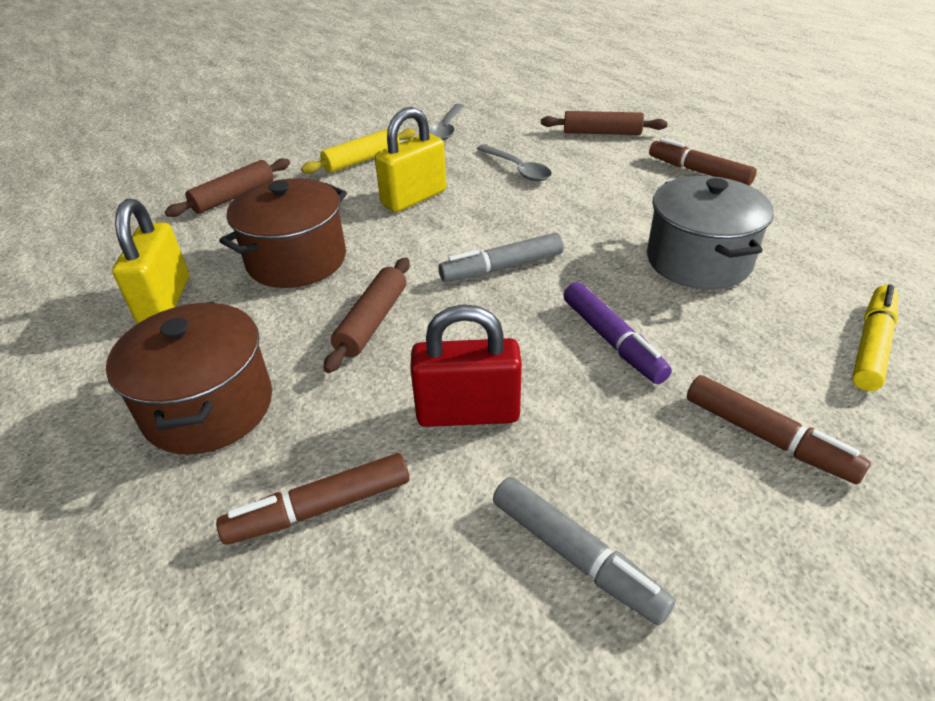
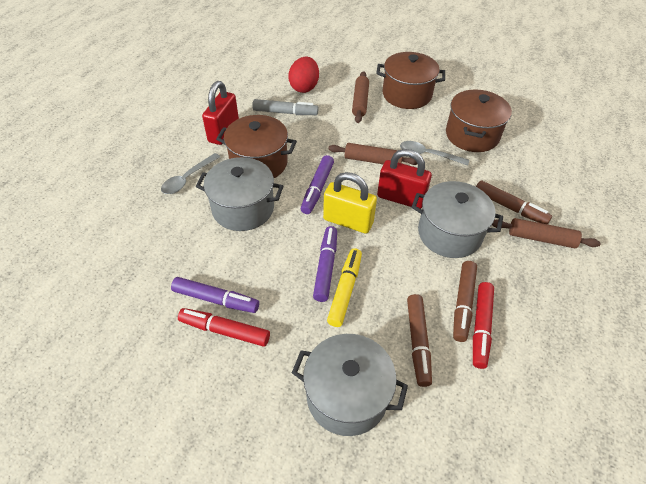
brown pot: 2 -> 3
grey marker: 2 -> 1
grey pot: 1 -> 3
purple marker: 1 -> 3
red egg: 0 -> 1
red marker: 0 -> 2
red padlock: 1 -> 2
yellow padlock: 2 -> 1
yellow rolling pin: 1 -> 0

